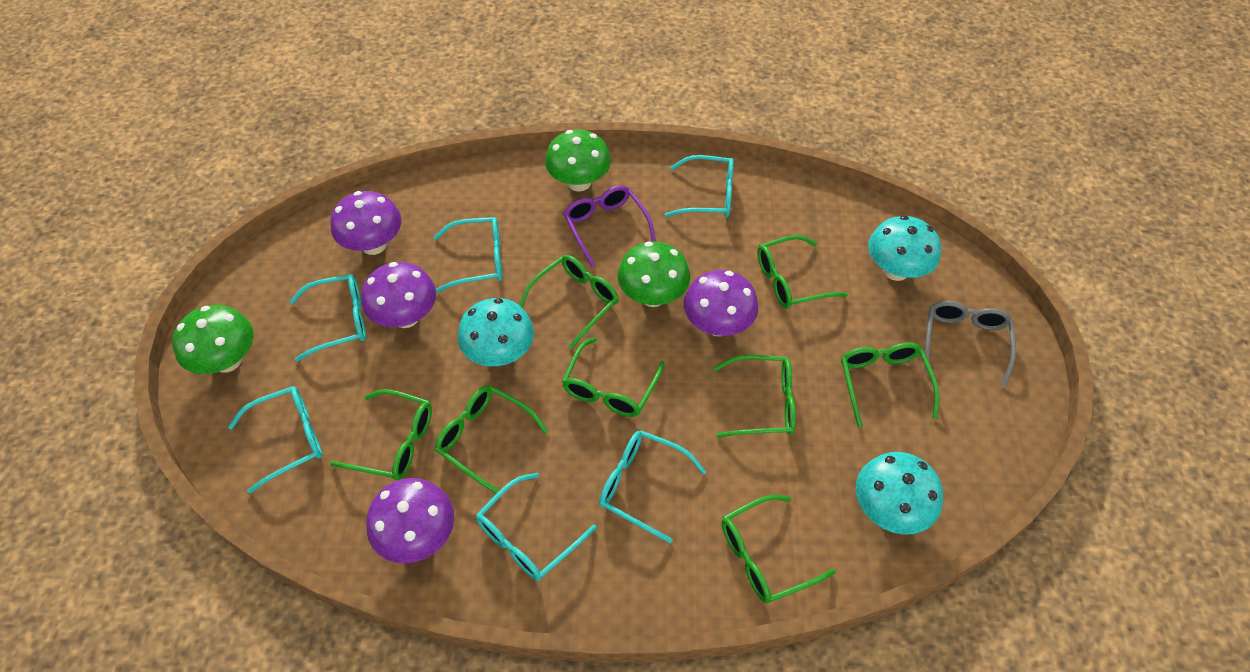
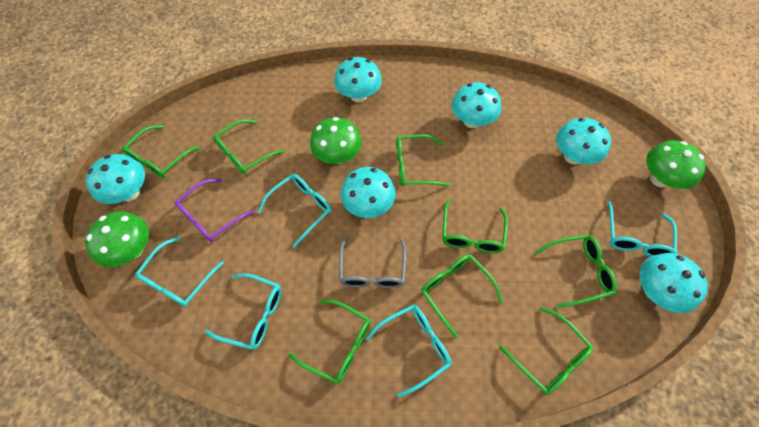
purple mushroom: 4 -> 0
turquoise glasses: 6 -> 5
turquoise mushroom: 3 -> 6

